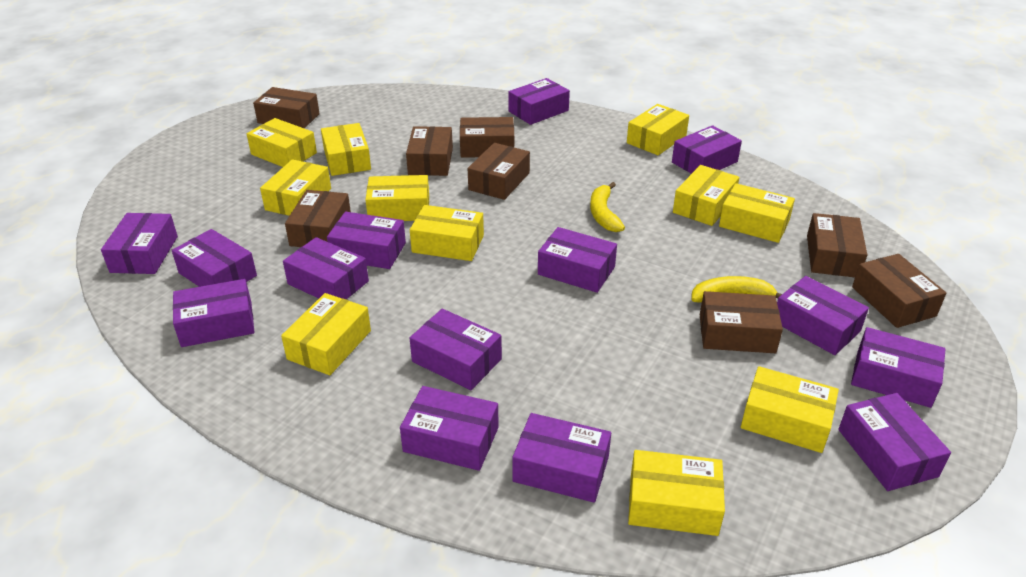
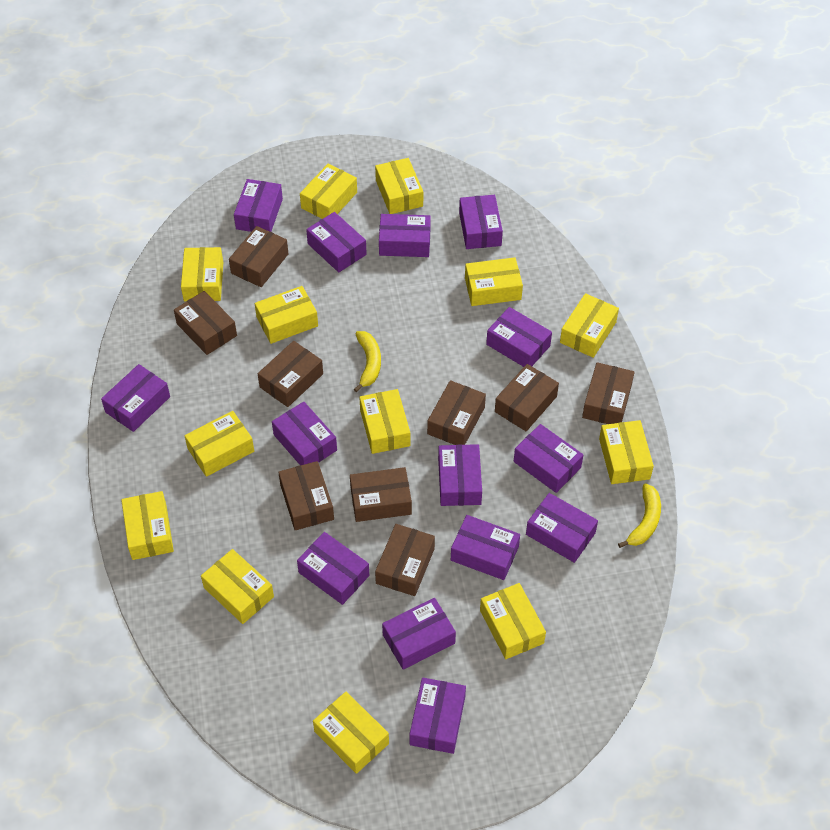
brown box: 8 -> 9
yellow box: 11 -> 13

